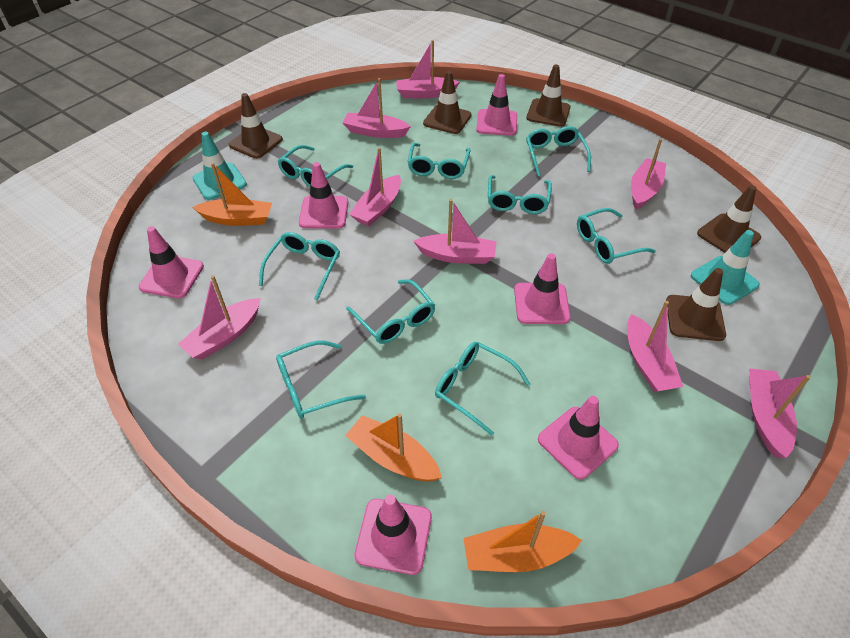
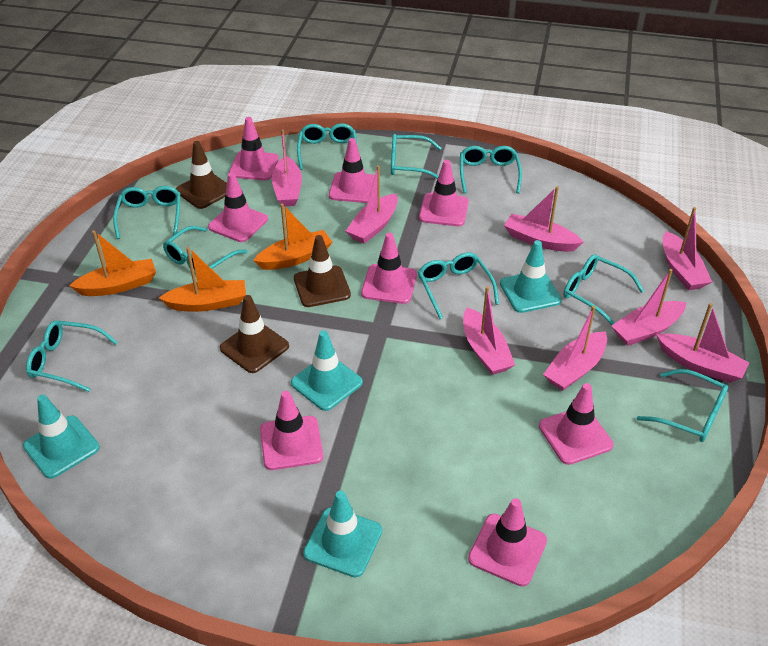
brown traffic cone: 5 -> 3
pink traffic cone: 6 -> 8
turquoise traffic cone: 2 -> 4

